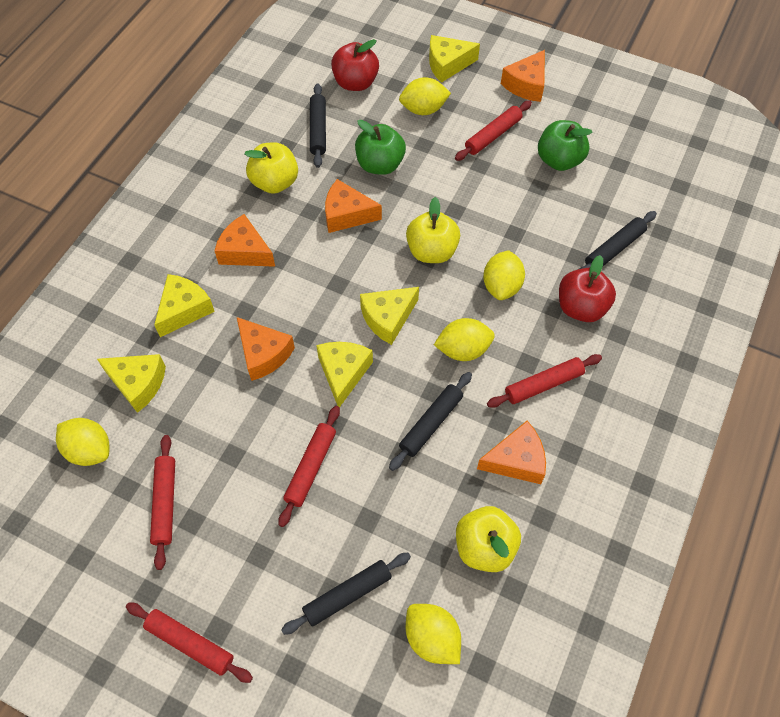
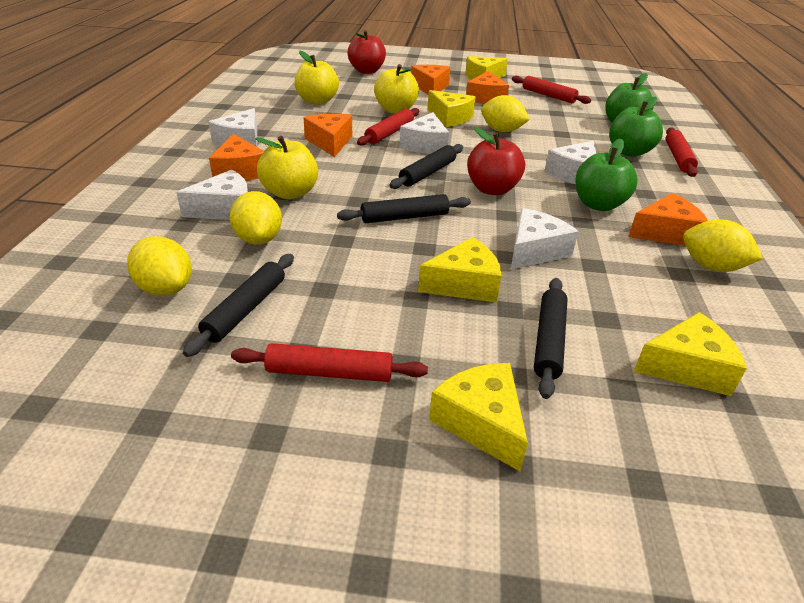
green apple: 2 -> 3
red rolling pin: 5 -> 4
white cheese: 0 -> 5
yellow lemon: 5 -> 4

